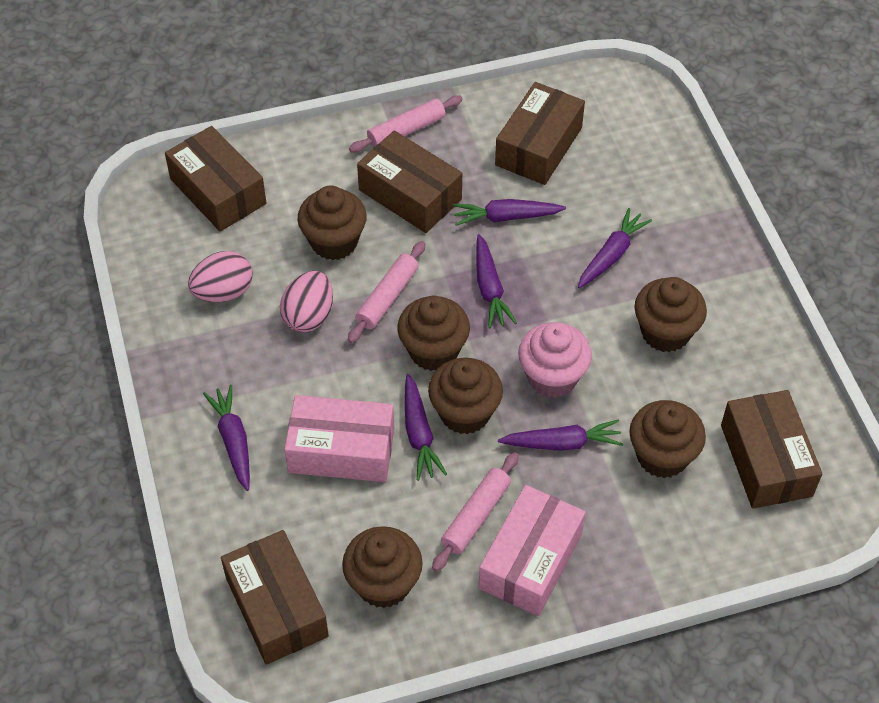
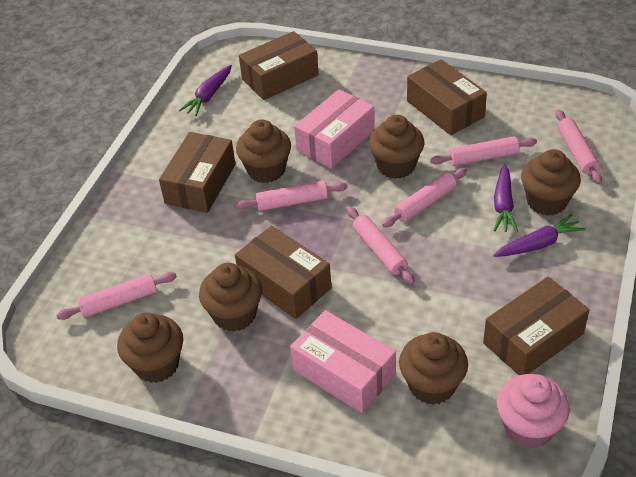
pink egg: 2 -> 0
pink rolling pin: 3 -> 6
purple carrot: 6 -> 3

